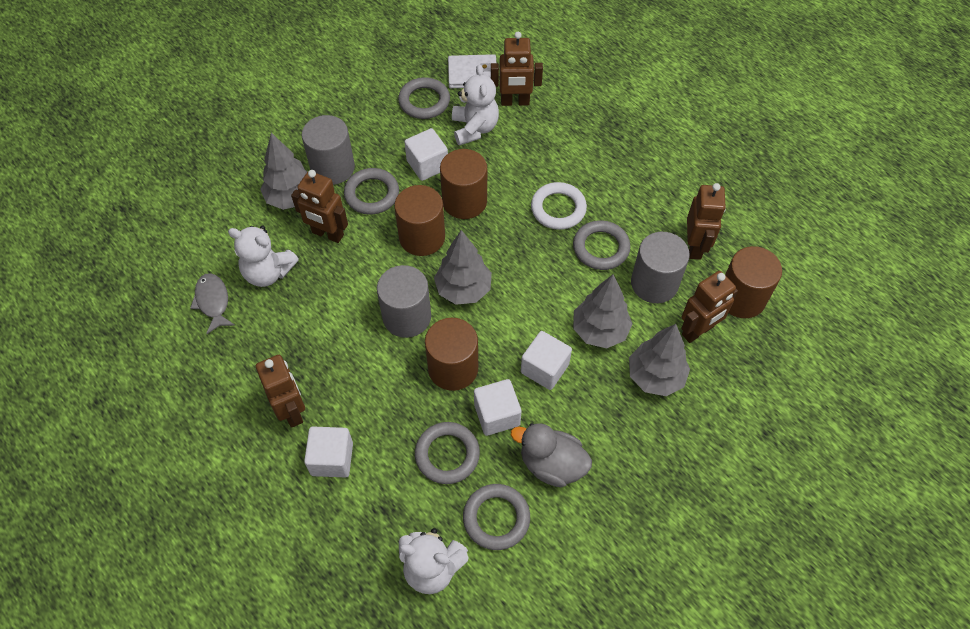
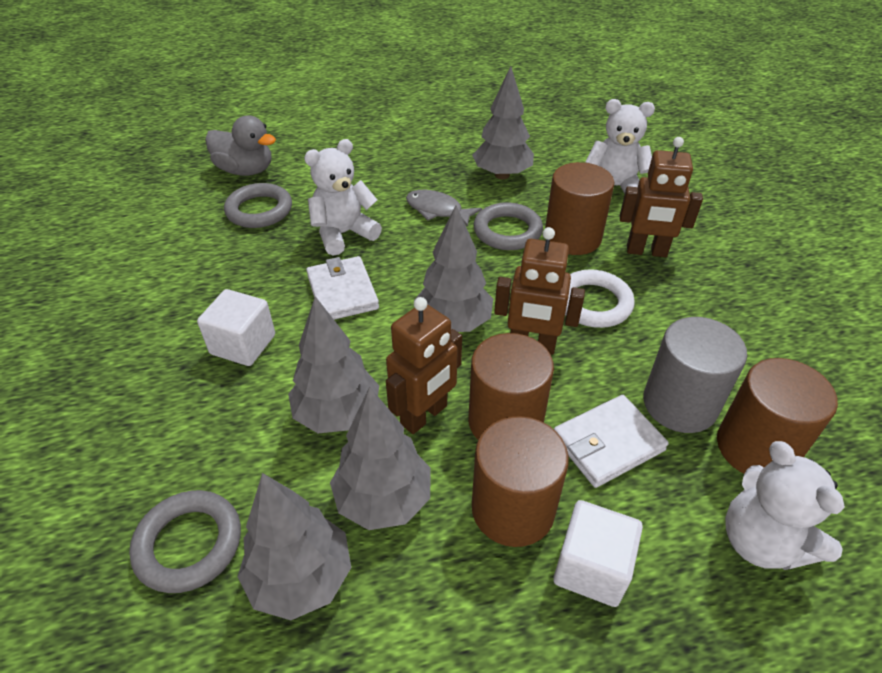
brown robot: 5 -> 3
grey cylinder: 3 -> 1
grey ring: 5 -> 3
grey tree: 4 -> 5
white cube: 4 -> 2
white wallet: 1 -> 2

